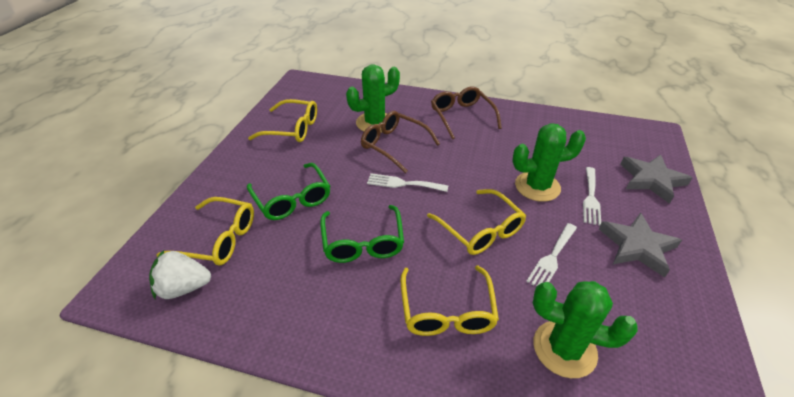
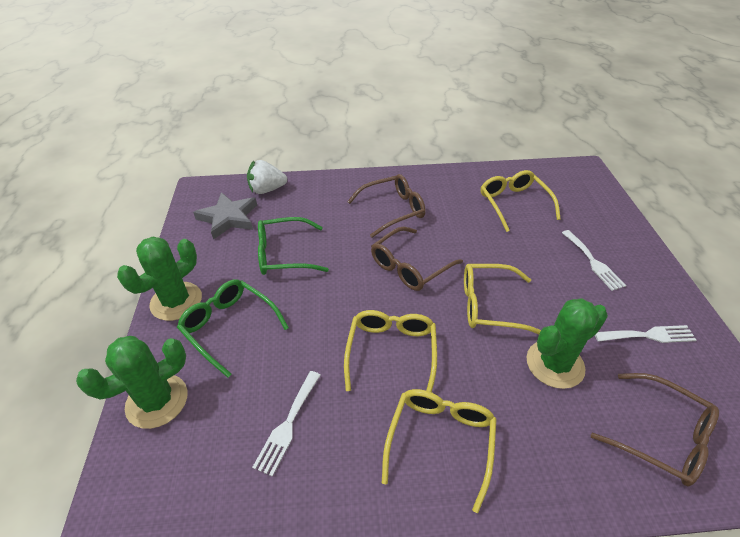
brown glasses: 2 -> 3
grey star: 2 -> 1

